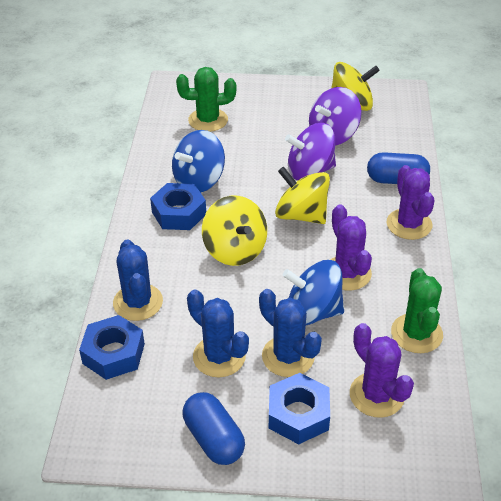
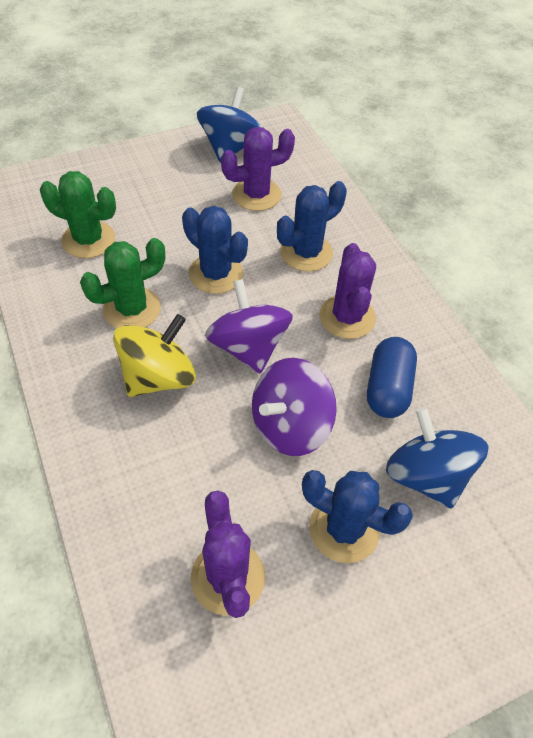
blue capsule: 2 -> 1
blue nut: 3 -> 0
yellow spinning top: 3 -> 1

